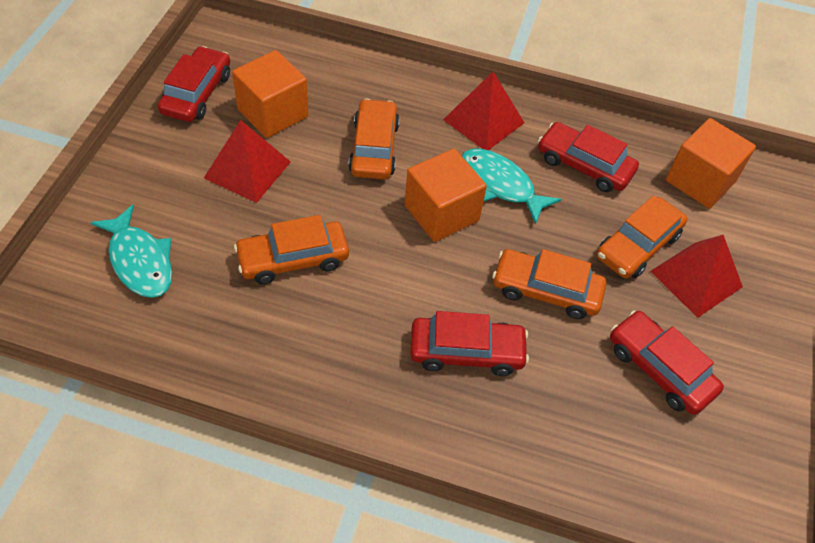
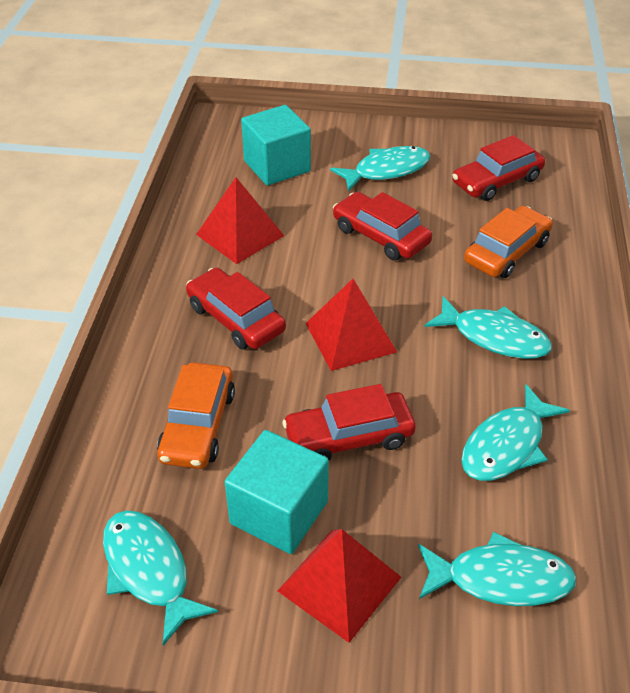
orange car: 4 -> 2
orange cube: 3 -> 0
turquoise cube: 0 -> 2
turquoise fish: 2 -> 5

